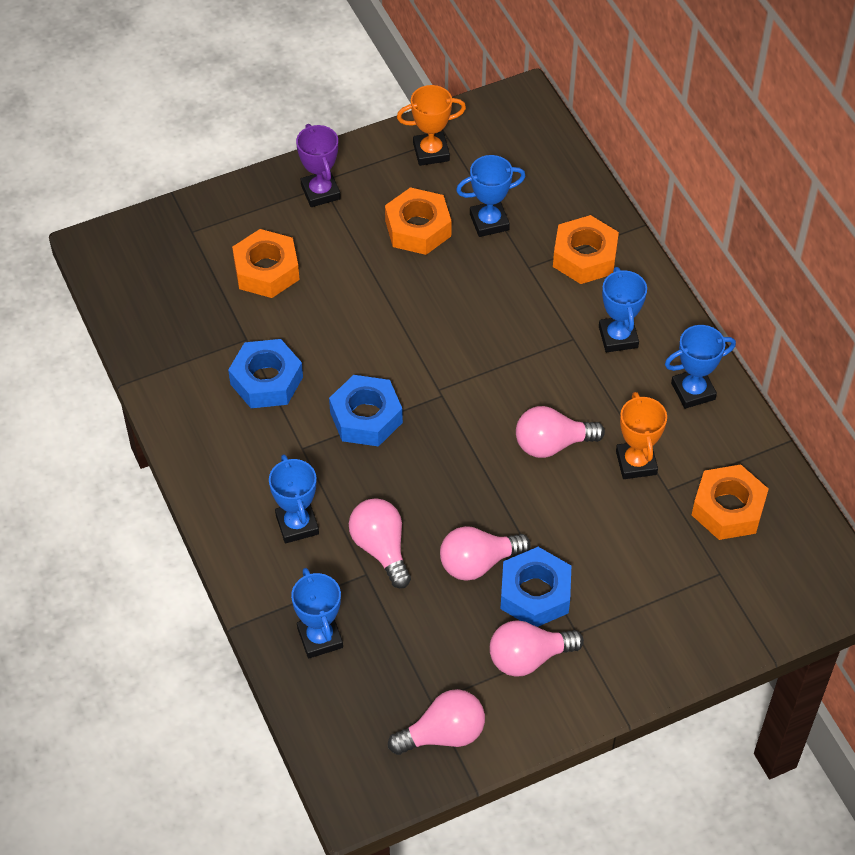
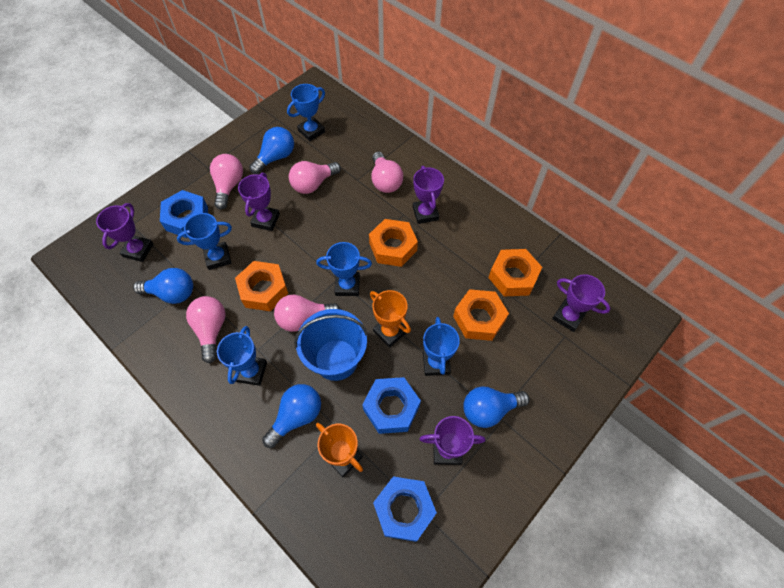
blue bucket: 0 -> 1
blue light bulb: 0 -> 4
purple trophy: 1 -> 5

